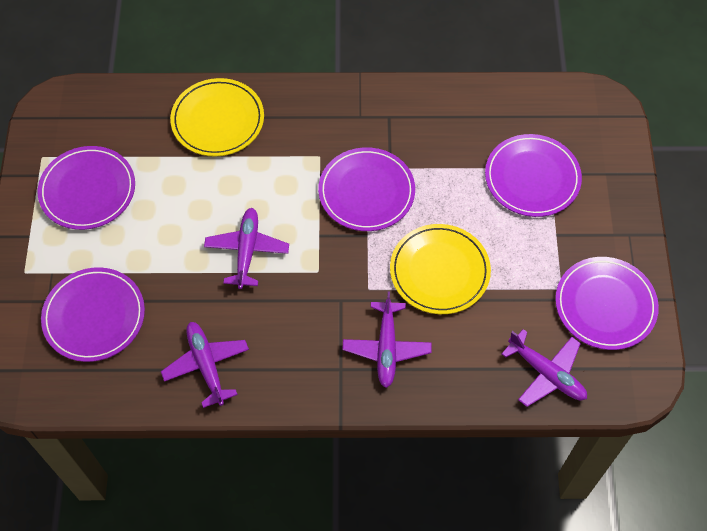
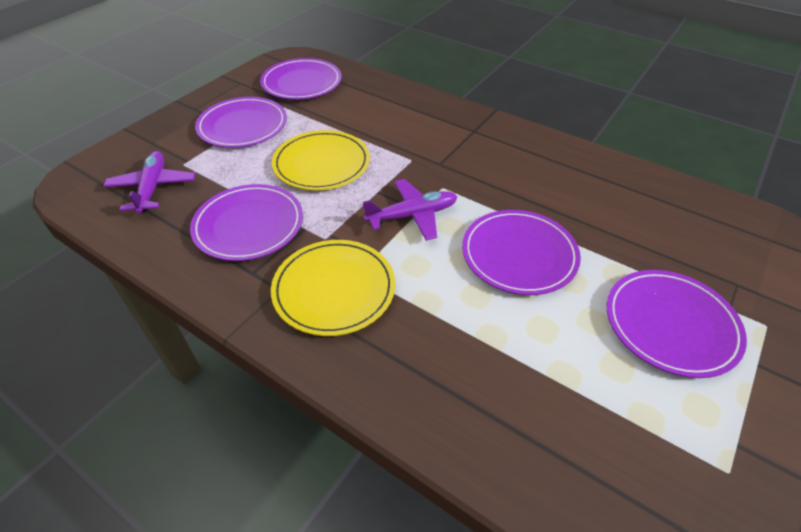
purple plane: 4 -> 2

